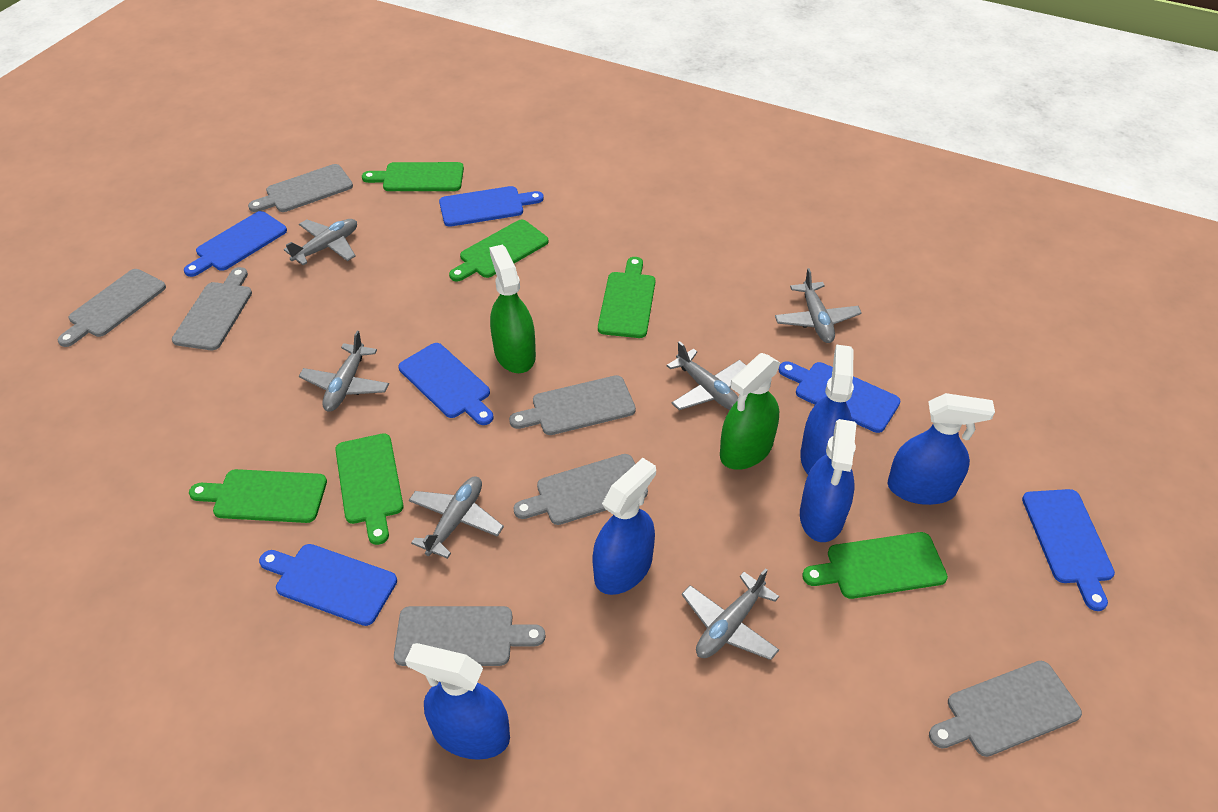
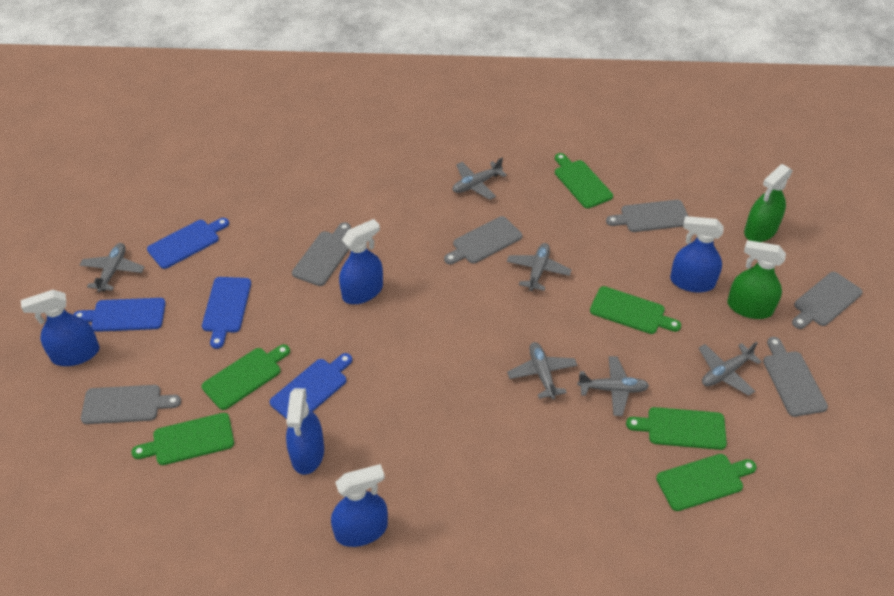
blue cutting board: 6 -> 4
grey cutting board: 7 -> 6

